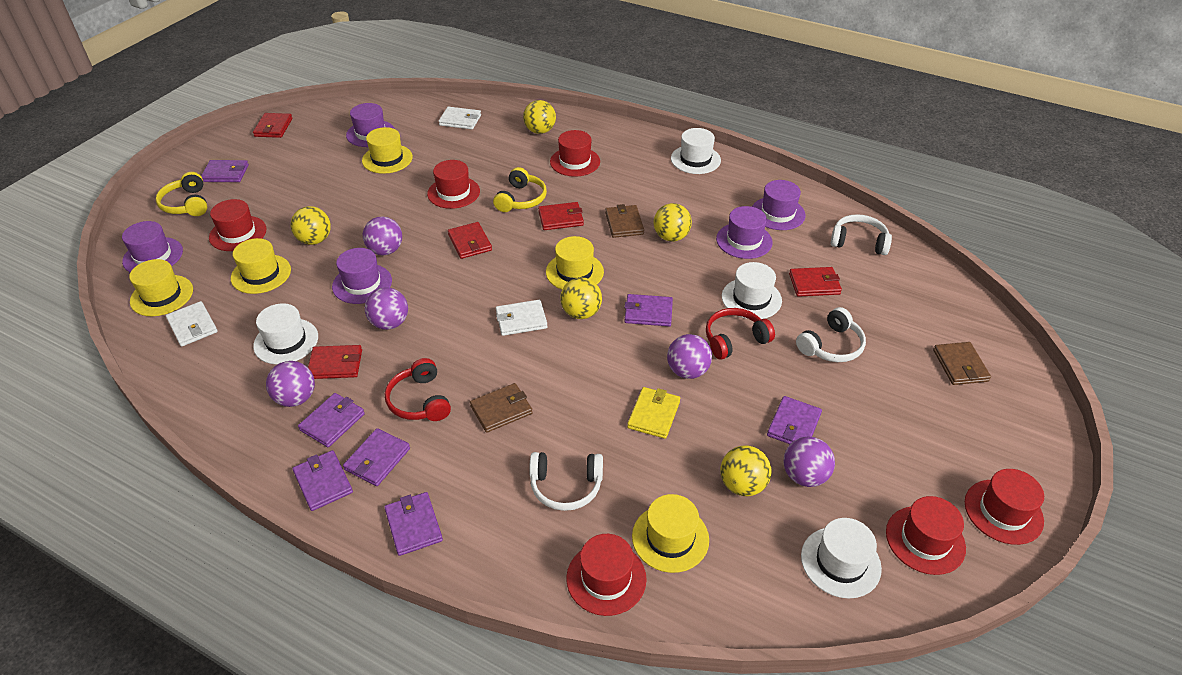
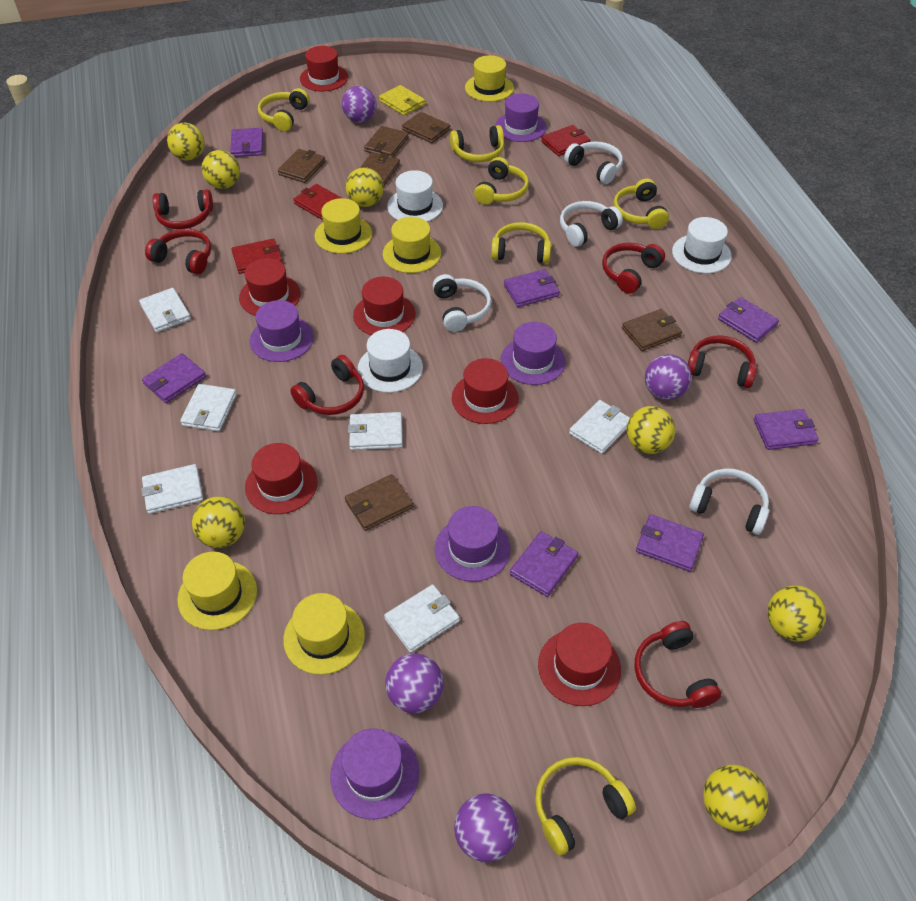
brown wallet: 3 -> 6
purple ball: 5 -> 4
red headphones: 2 -> 6
red wallet: 5 -> 3
white hat: 4 -> 3
white headphones: 3 -> 4
white wallet: 3 -> 6
yellow ball: 5 -> 7
yellow headphones: 2 -> 6

